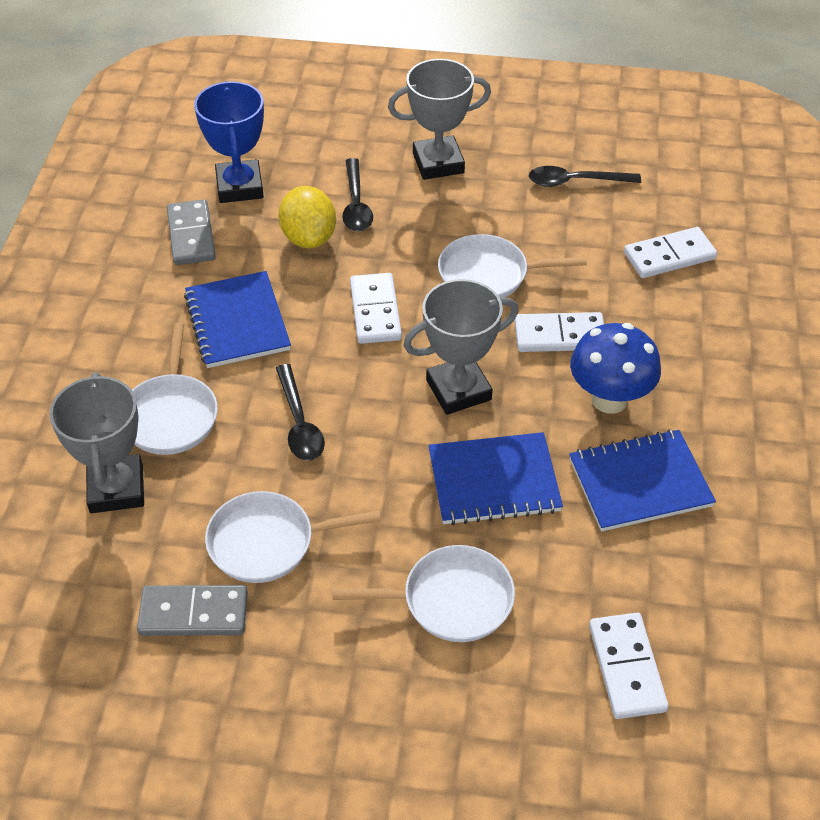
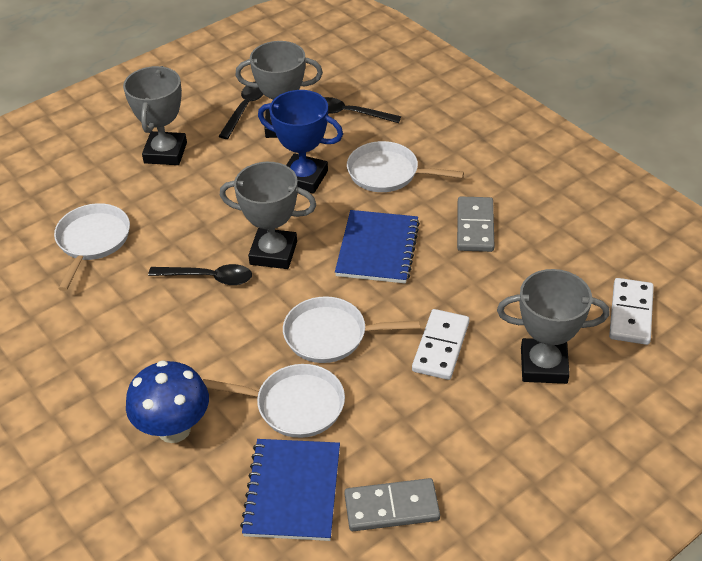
blue notebook: 3 -> 2
grey trophy: 3 -> 4
white domino: 4 -> 2
yellow lemon: 1 -> 0

